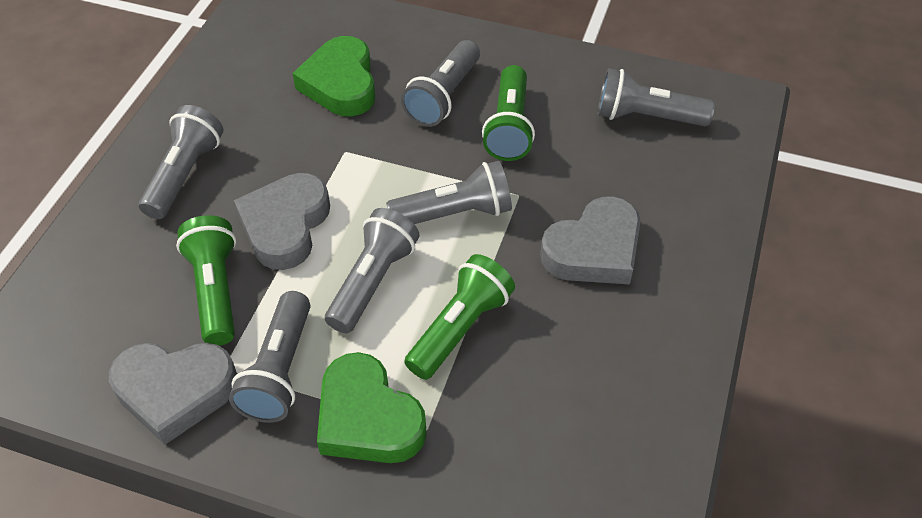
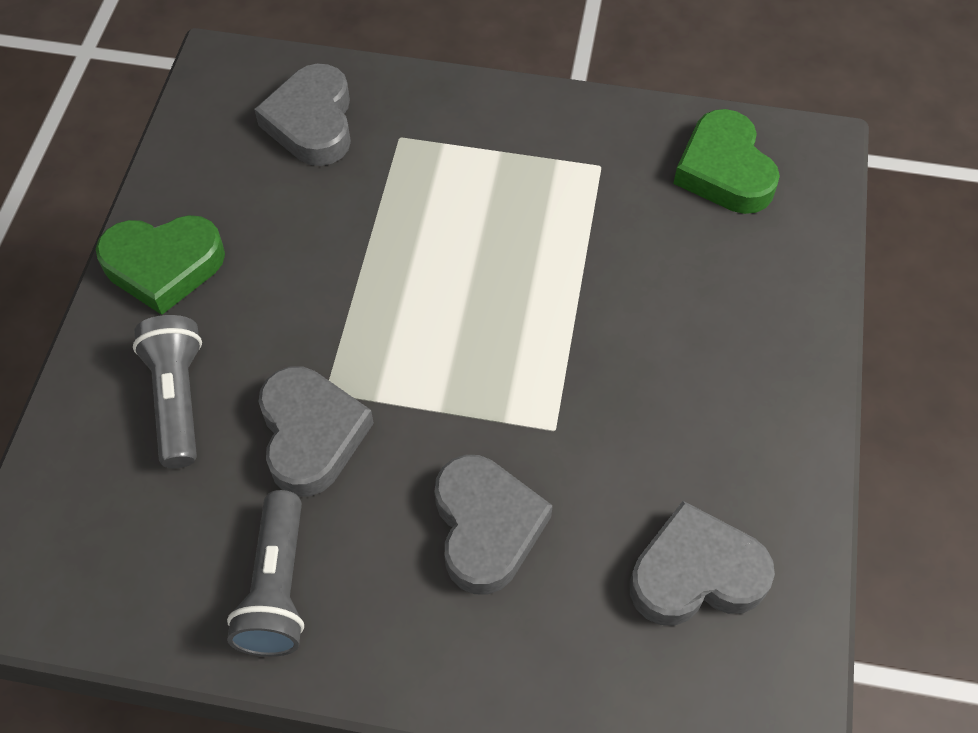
green flashlight: 3 -> 0
grey flashlight: 6 -> 2
grey heart: 3 -> 4

